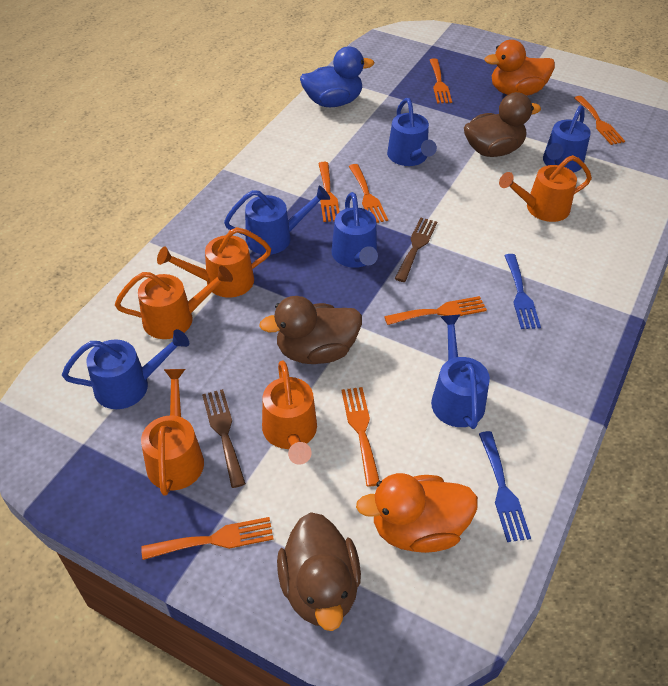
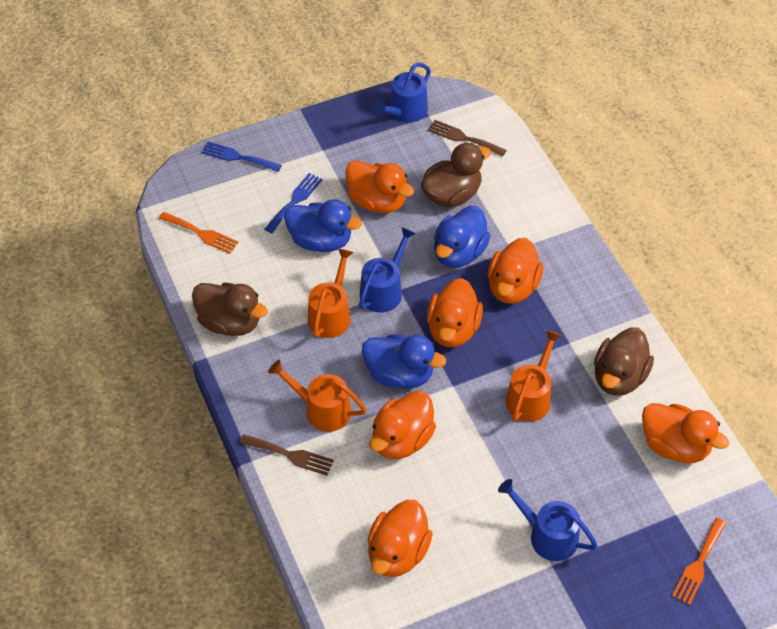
blue duck: 1 -> 3
blue watering can: 6 -> 3
orange duck: 2 -> 6
orange fork: 7 -> 2
orange watering can: 5 -> 3

